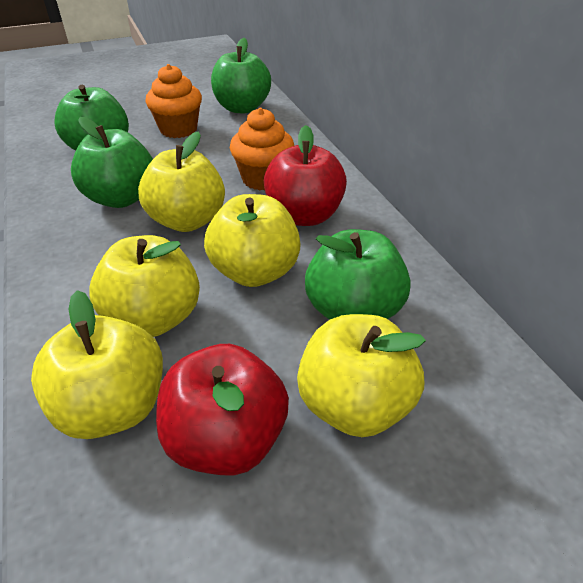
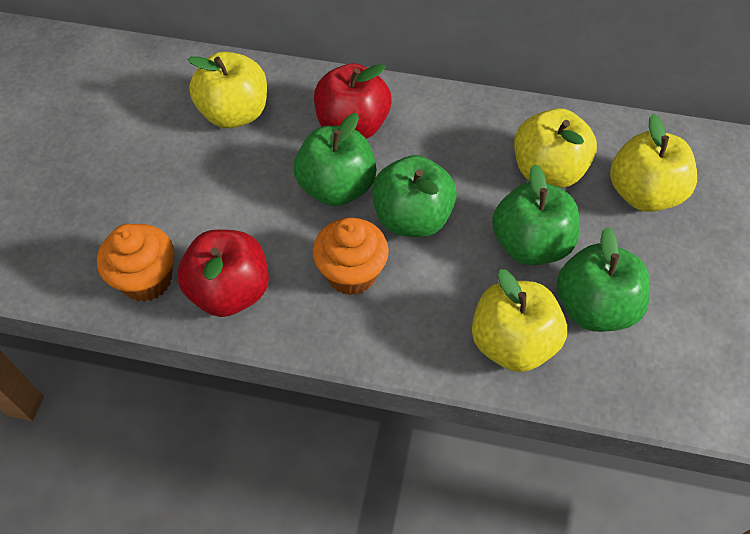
yellow apple: 5 -> 4

